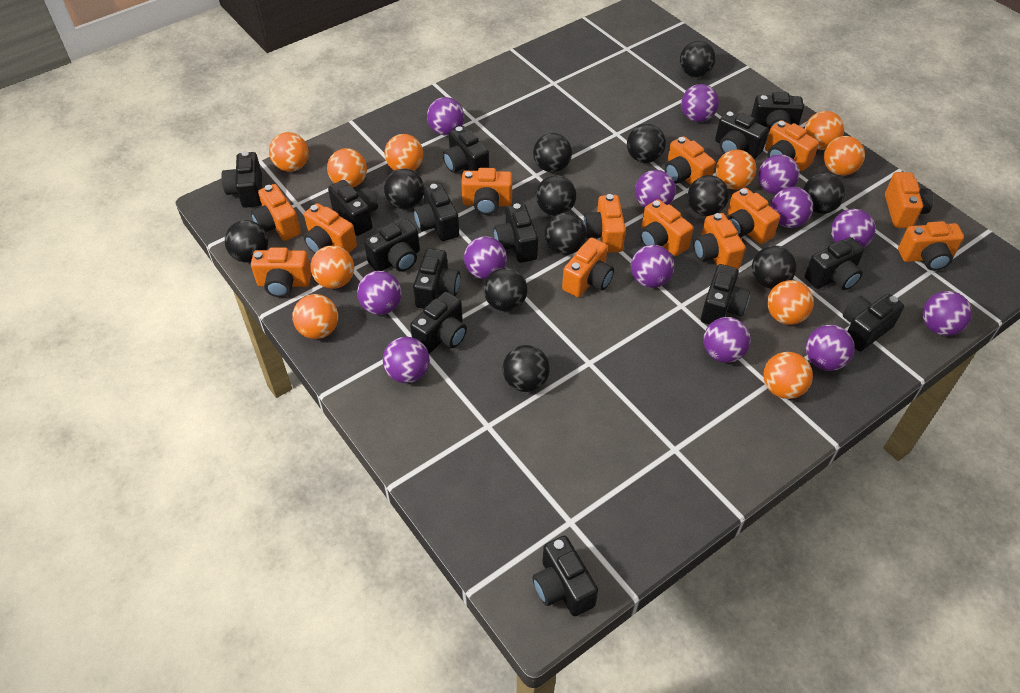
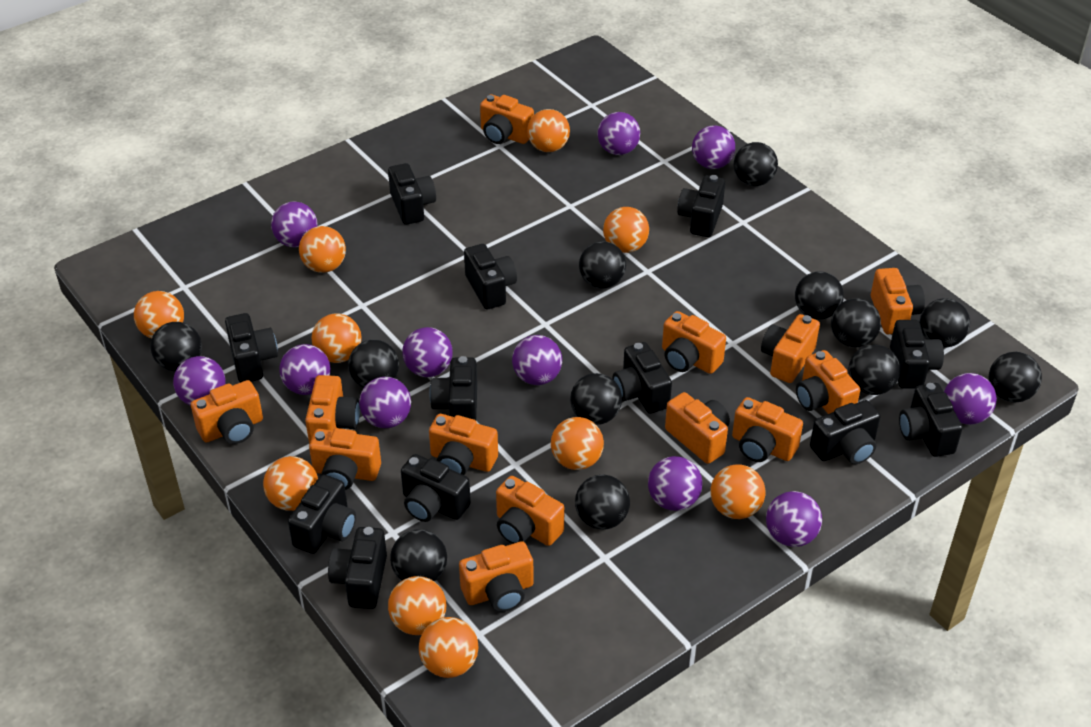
black camera: 14 -> 12
purple ball: 13 -> 11

